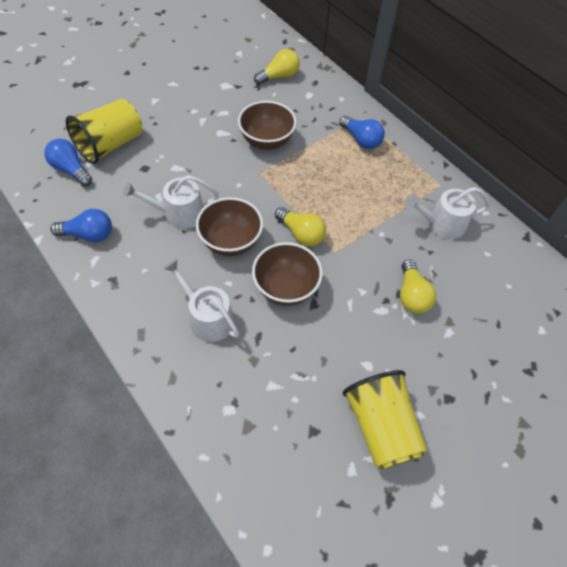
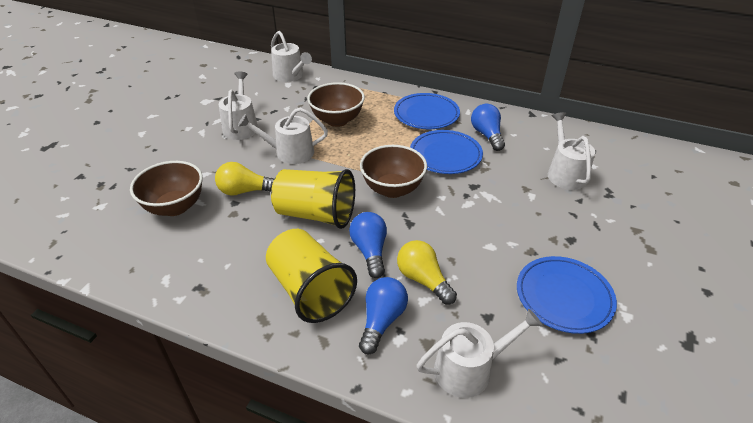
blue plate: 0 -> 3
white watering can: 3 -> 5
yellow light bulb: 3 -> 2

